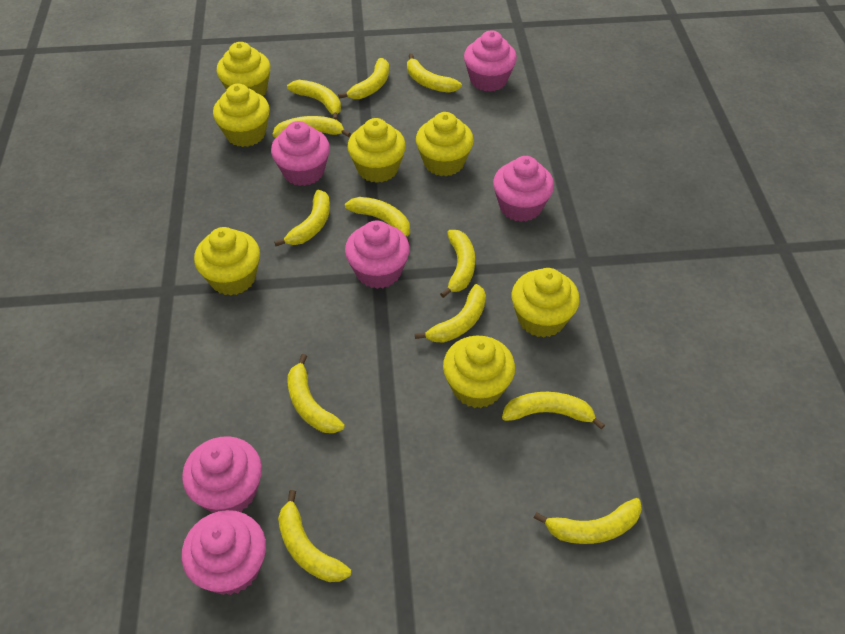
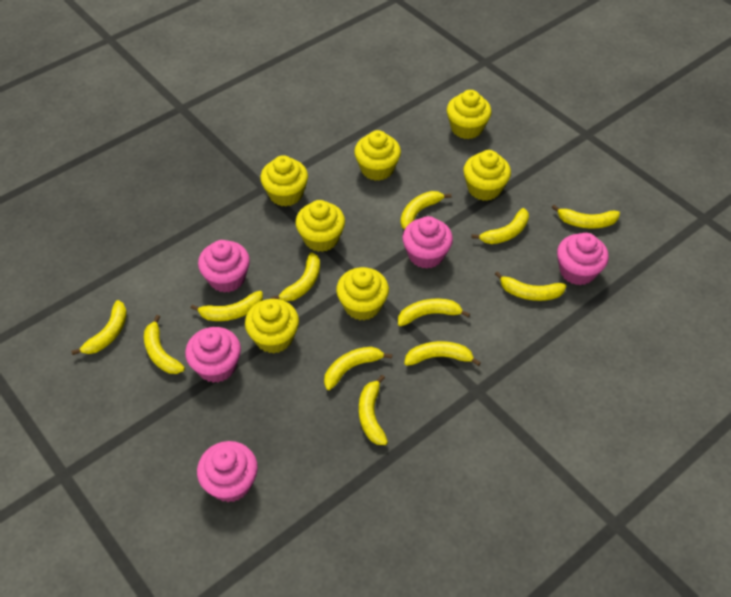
pink cupcake: 6 -> 5

